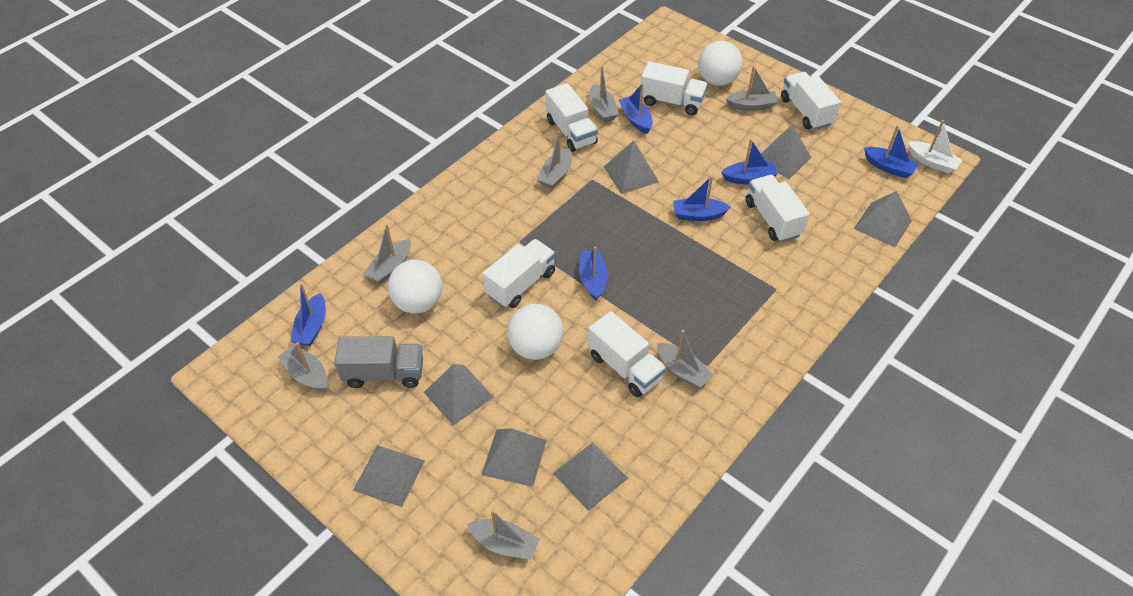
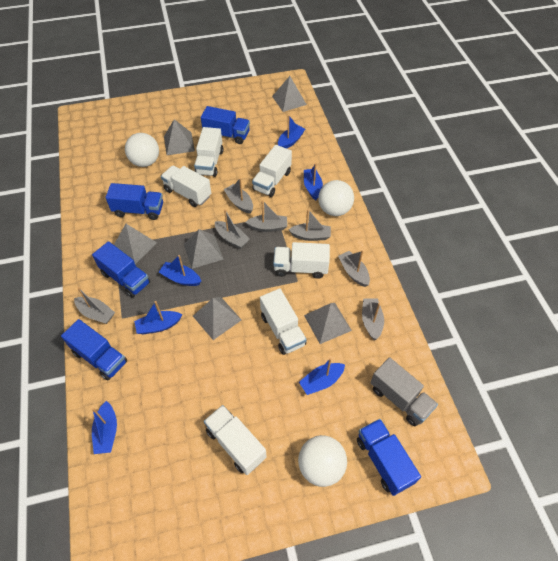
blue truck: 0 -> 5
grey pyramid: 7 -> 6
white boat: 1 -> 0

